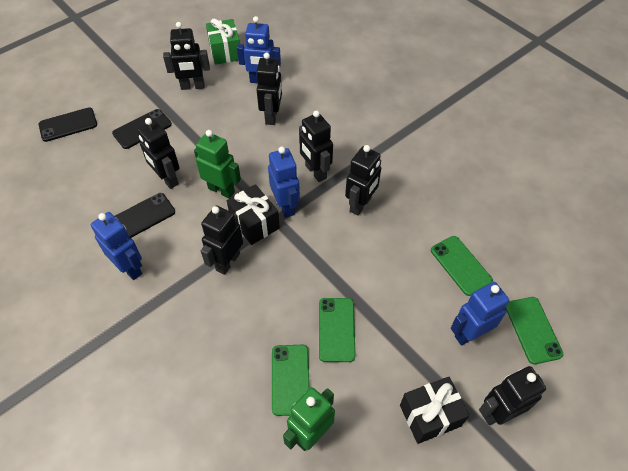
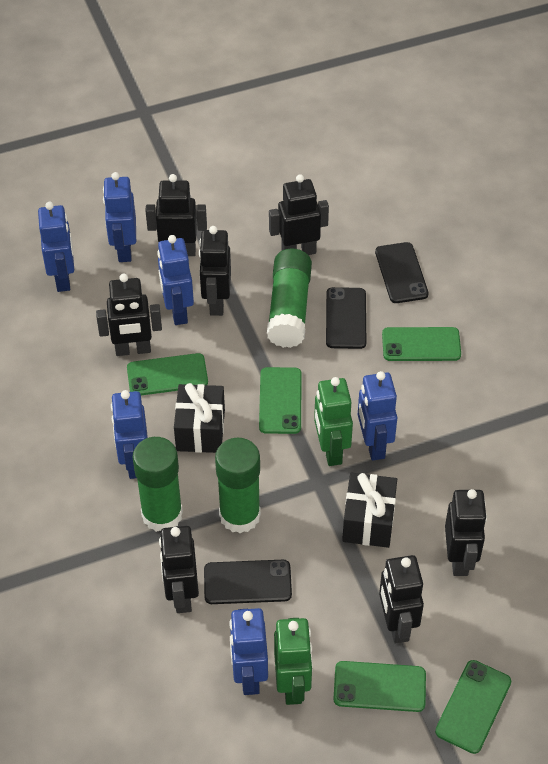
blue robot: 4 -> 6
green gift: 1 -> 0
green glue stick: 0 -> 3
green phone: 4 -> 5

